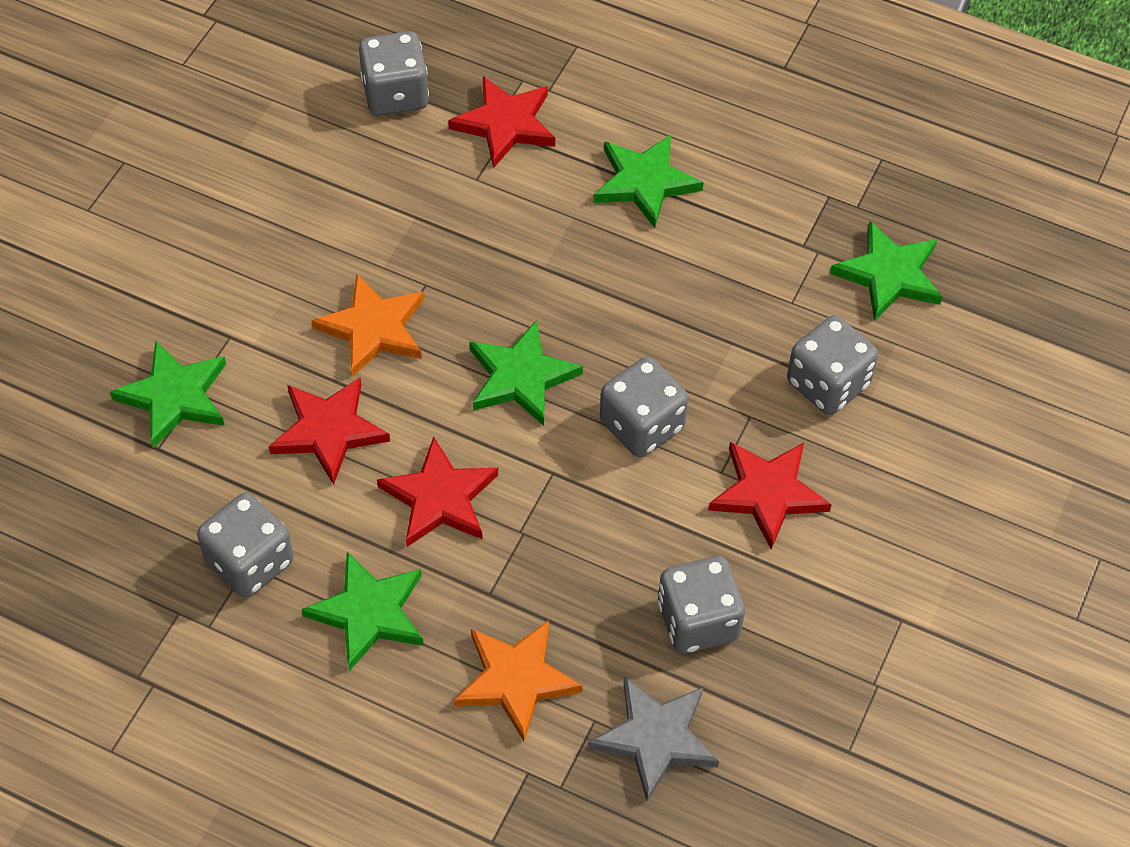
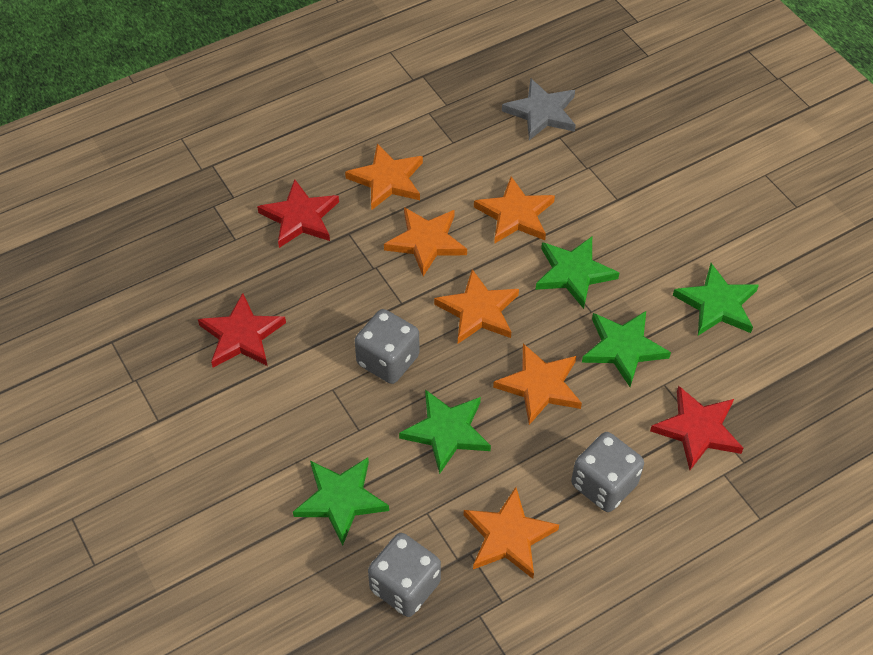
grey dice: 5 -> 3
orange star: 2 -> 6
red star: 4 -> 3

